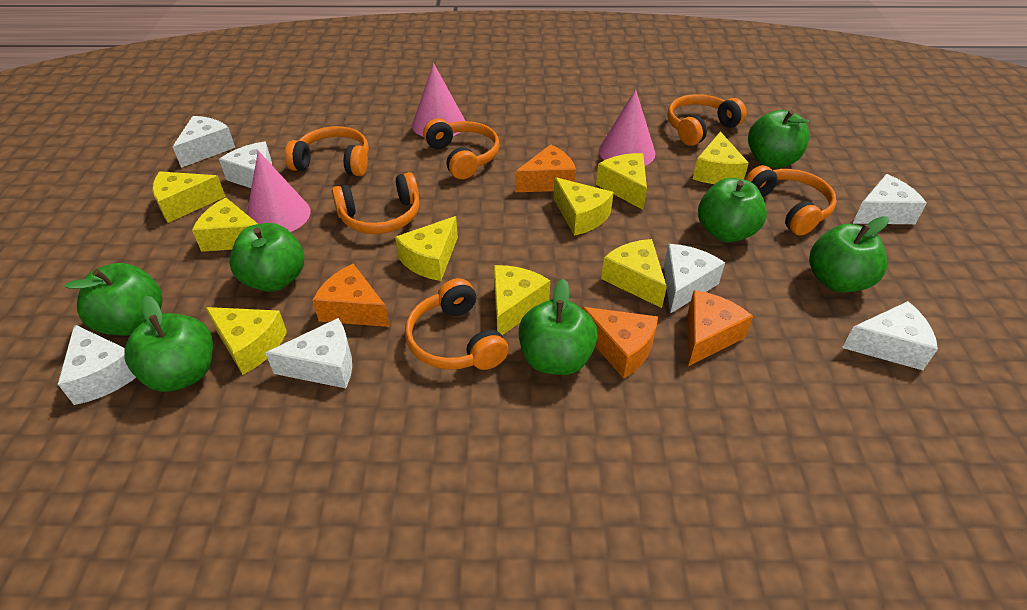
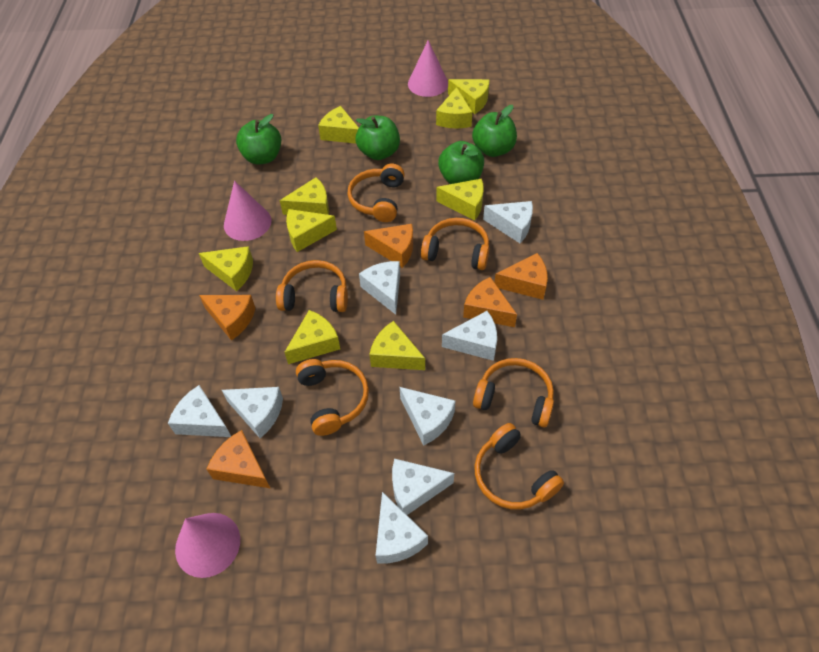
green apple: 7 -> 4
orange cheese: 4 -> 5
white cheese: 7 -> 8

